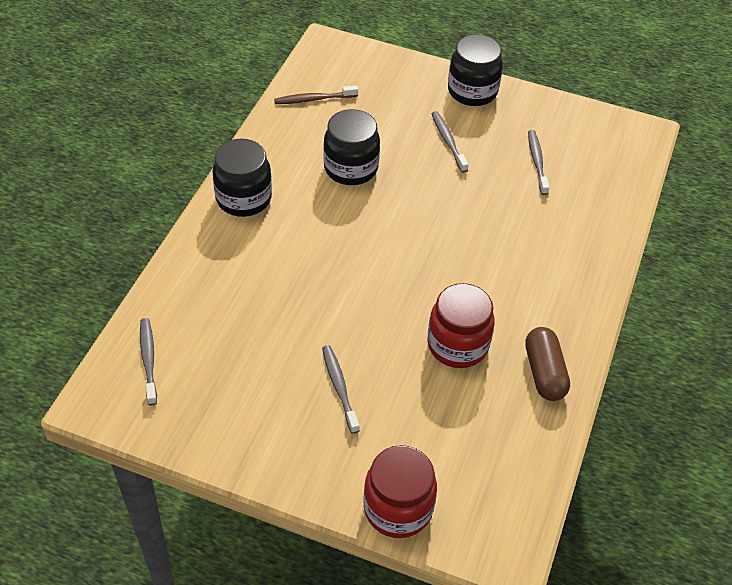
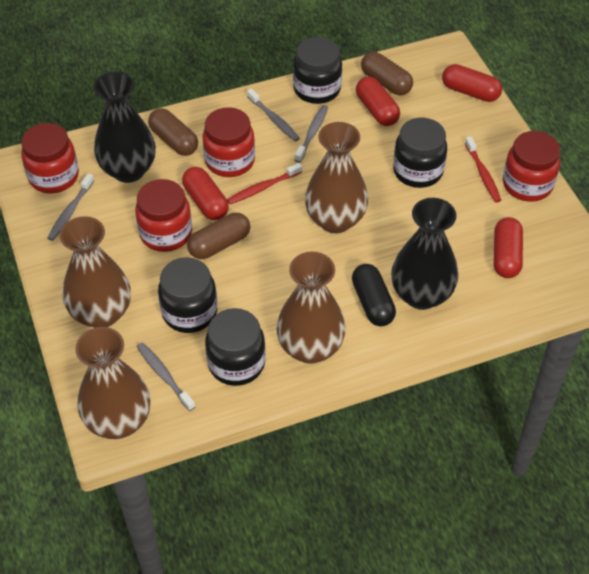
black capsule: 0 -> 1
black jar: 3 -> 4
black vase: 0 -> 2
brown capsule: 1 -> 3
brown toothbrush: 1 -> 0
brown vase: 0 -> 4
red capsule: 0 -> 4
red jar: 2 -> 4
red toothbrush: 0 -> 2

